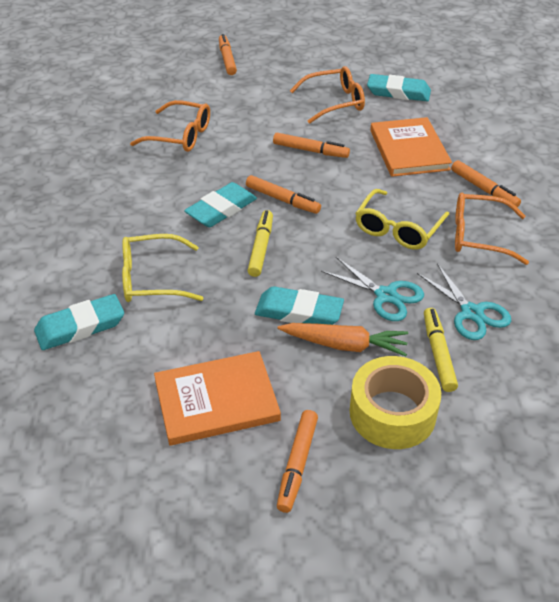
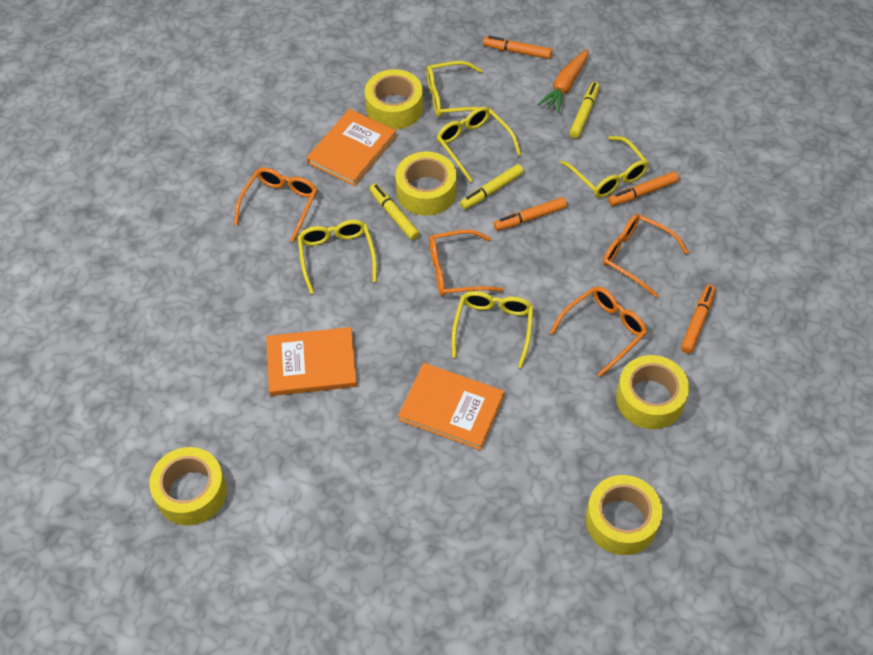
orange book: 2 -> 3
orange glasses: 3 -> 4
orange marker: 5 -> 4
turquoise eraser: 4 -> 0
turquoise scissors: 2 -> 0
yellow glasses: 2 -> 5
yellow marker: 2 -> 3
yellow tape: 1 -> 5

